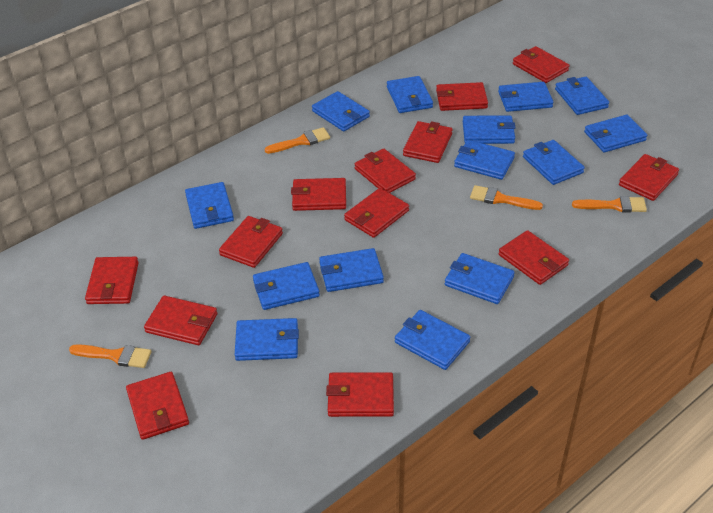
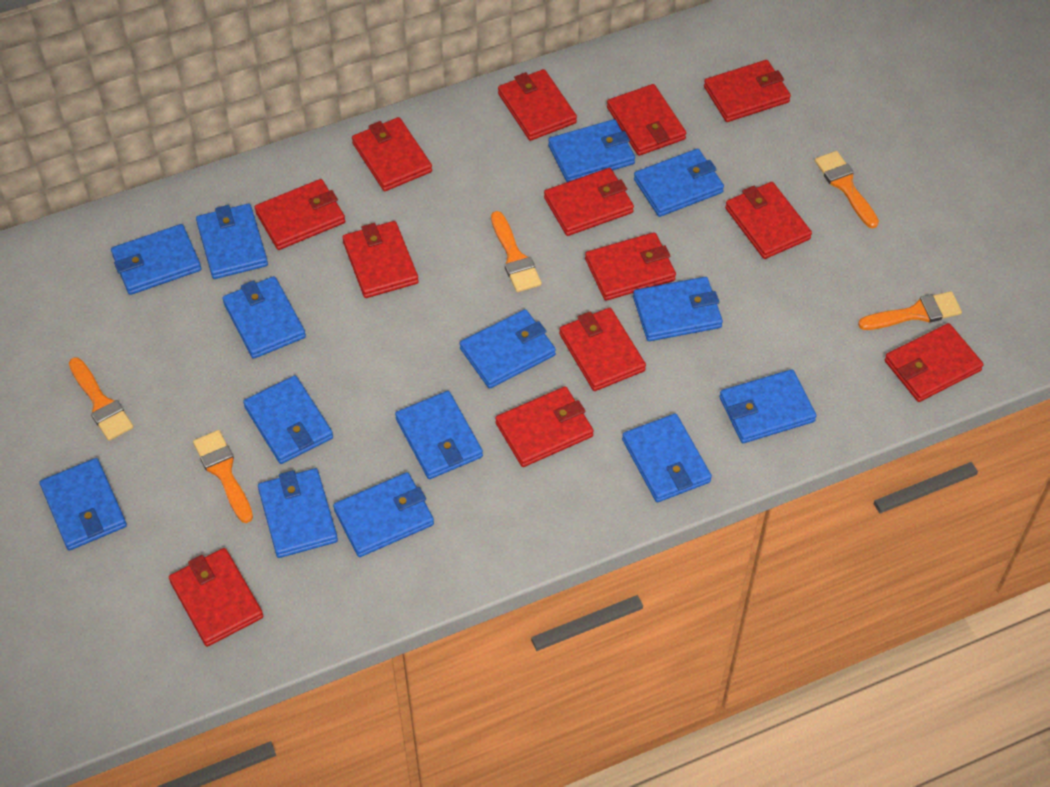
orange brush: 4 -> 5

